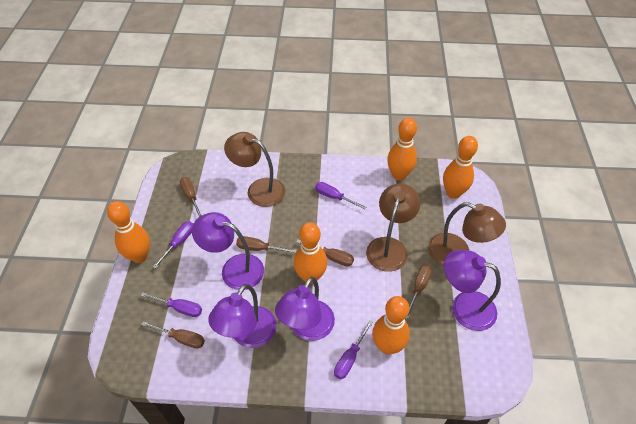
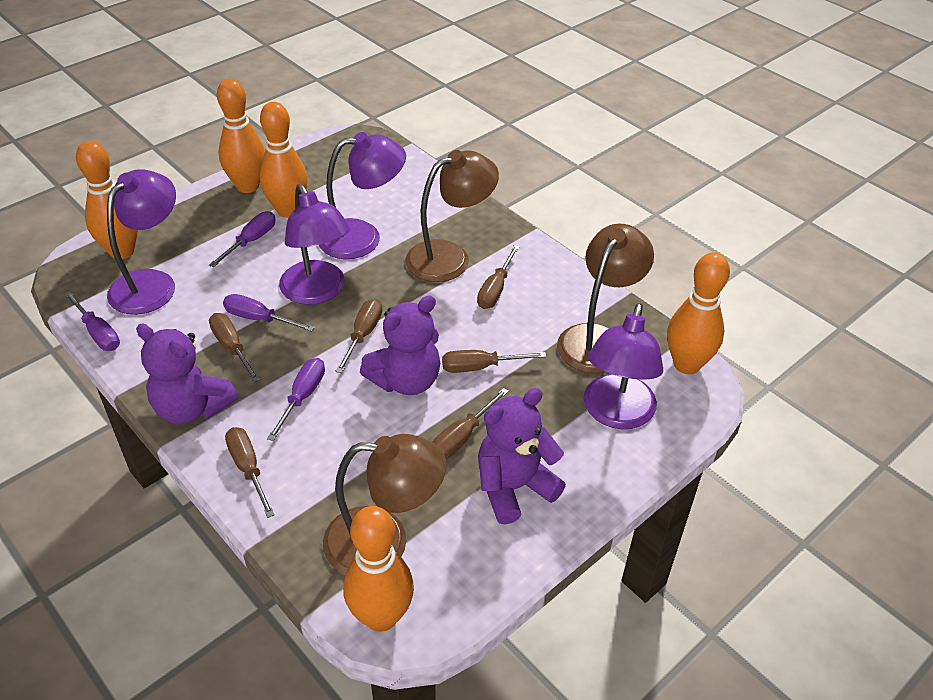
brown screwdriver: 5 -> 6
purple teddy bear: 0 -> 3

